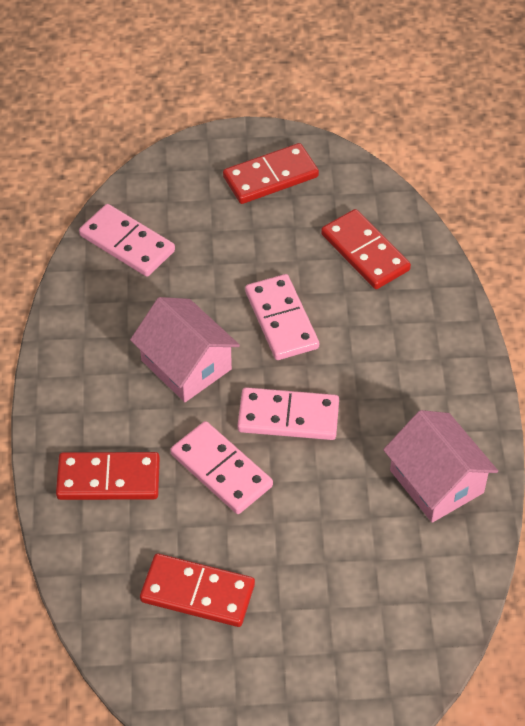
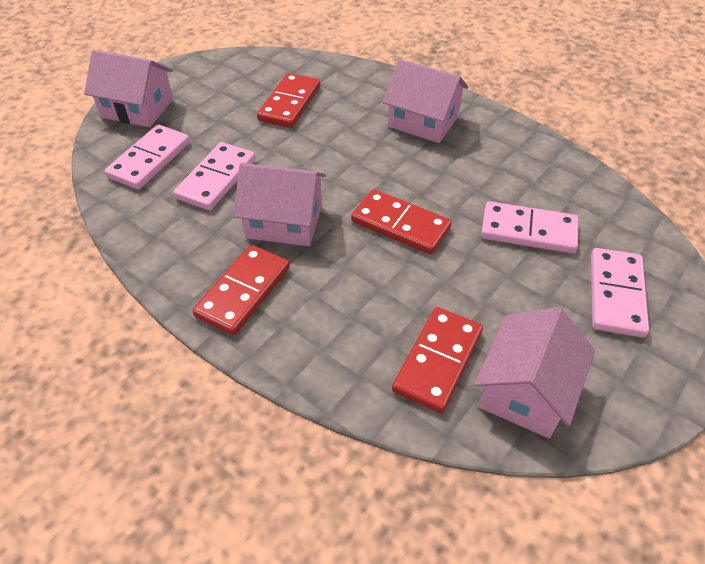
pink house: 2 -> 4

